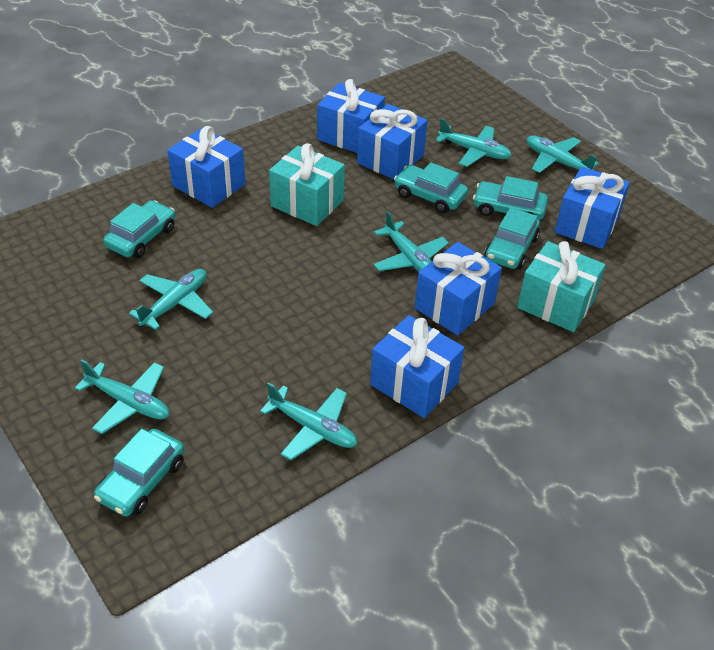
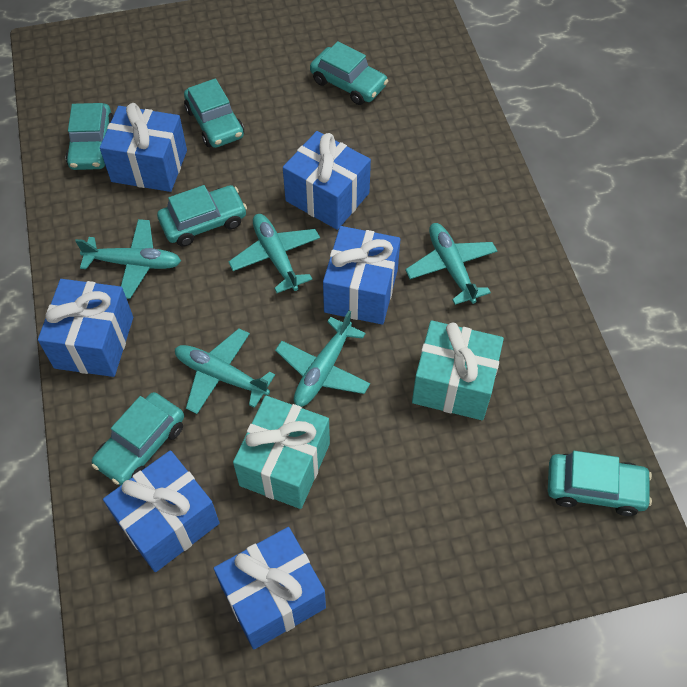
turquoise car: 5 -> 6
turquoise plane: 6 -> 5

